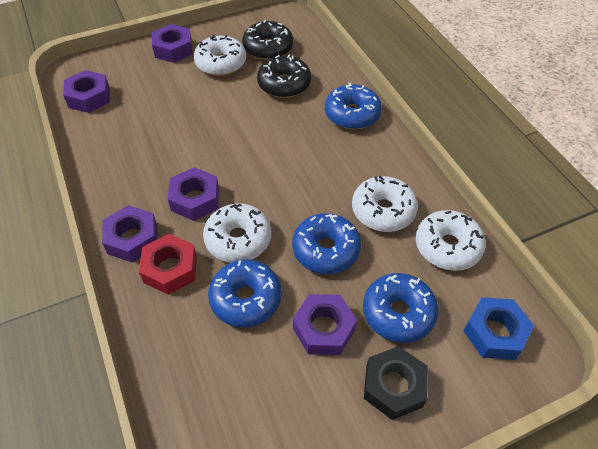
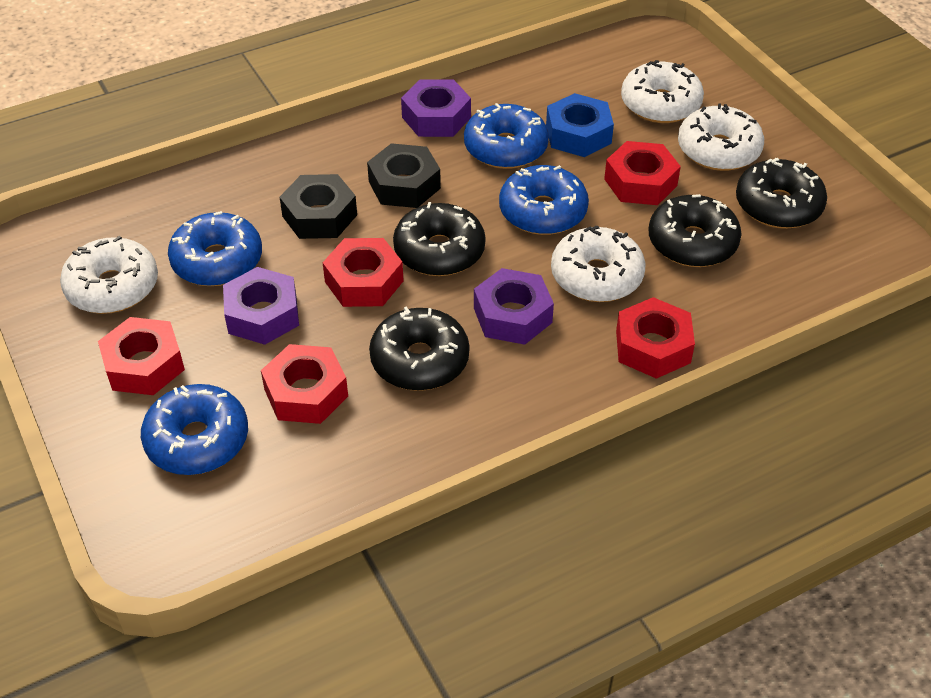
black donut: 2 -> 4
black nut: 1 -> 2
purple nut: 5 -> 3
red nut: 1 -> 5

